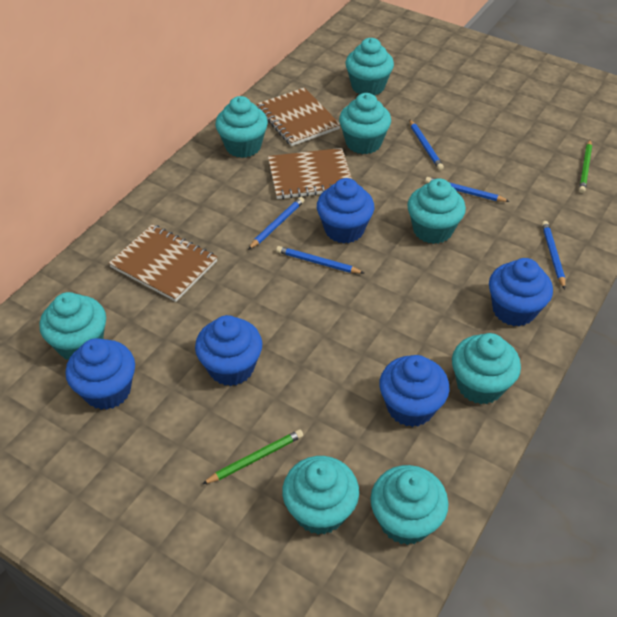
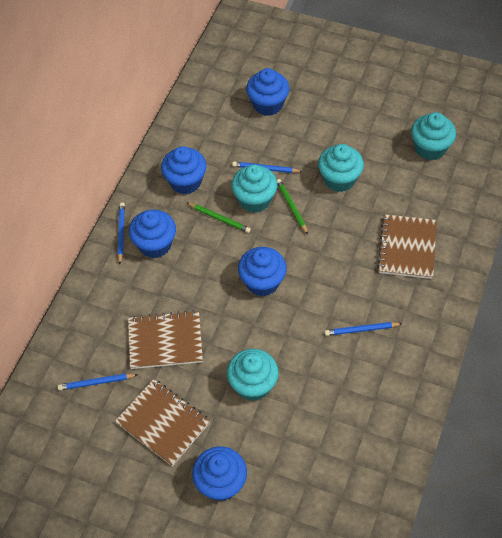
blue pencil: 5 -> 4
turquoise cupcake: 8 -> 4

